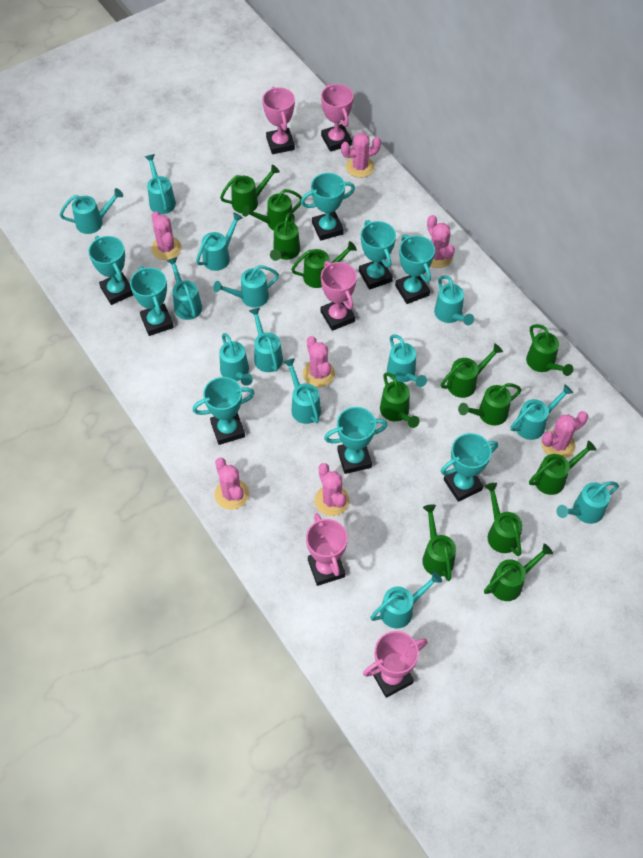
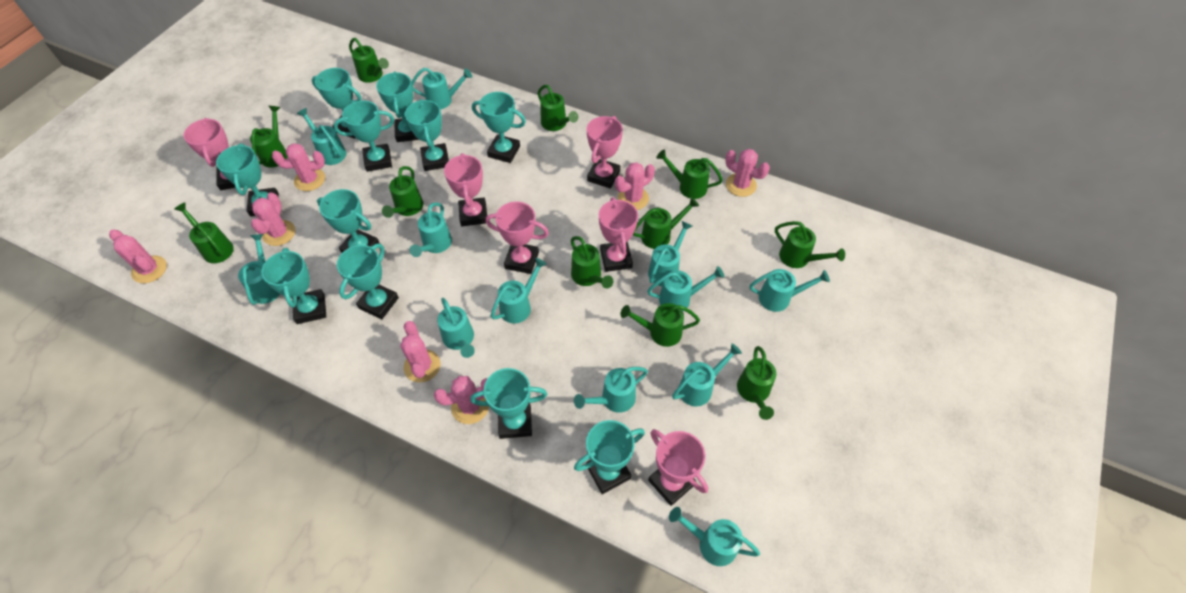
green watering can: 12 -> 11
pink trophy: 5 -> 6
turquoise trophy: 8 -> 11
turquoise watering can: 13 -> 12

